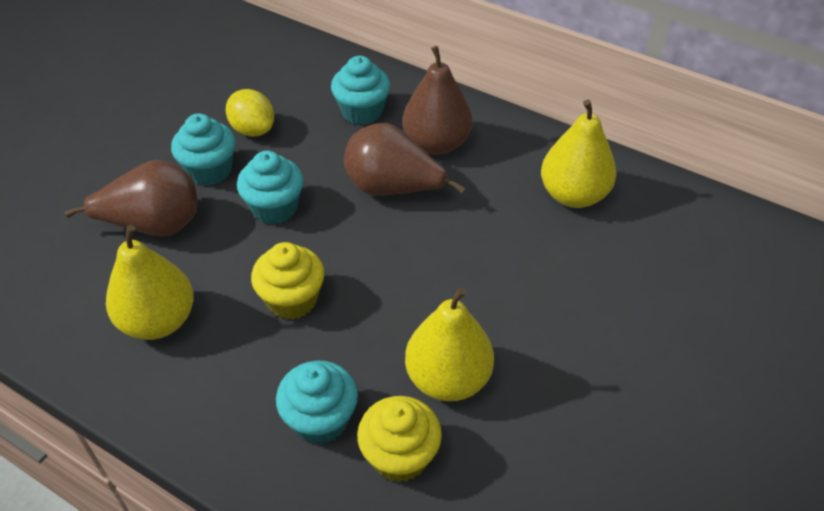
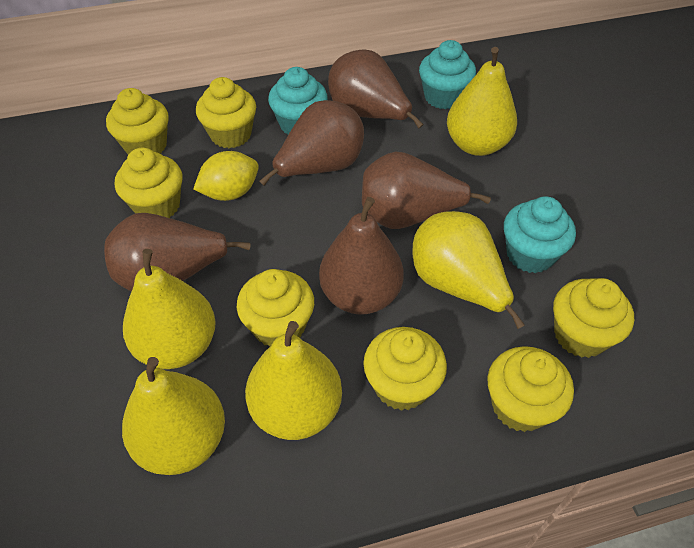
brown pear: 3 -> 5
turquoise cupcake: 4 -> 3
yellow cupcake: 2 -> 7
yellow pear: 3 -> 5

